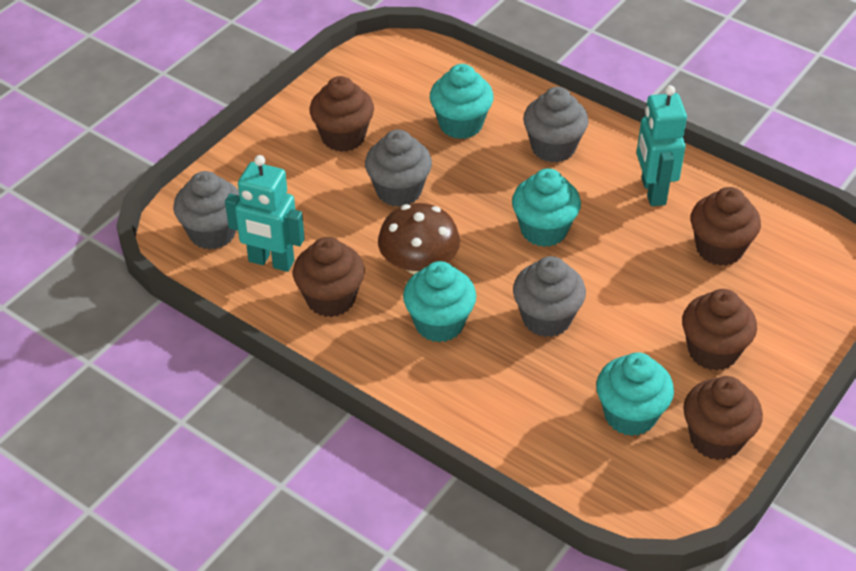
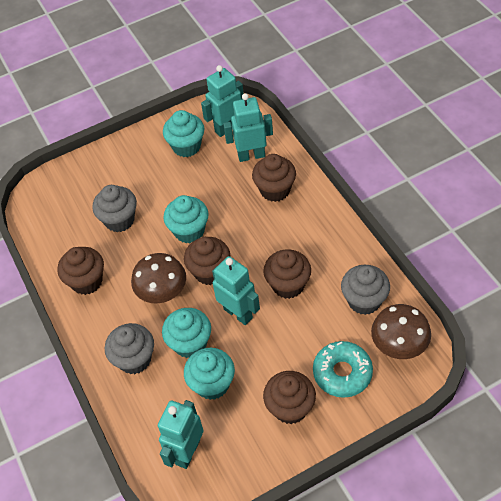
brown mushroom: 1 -> 2
grey cupcake: 4 -> 3
turquoise donut: 0 -> 1
turquoise robot: 2 -> 4

